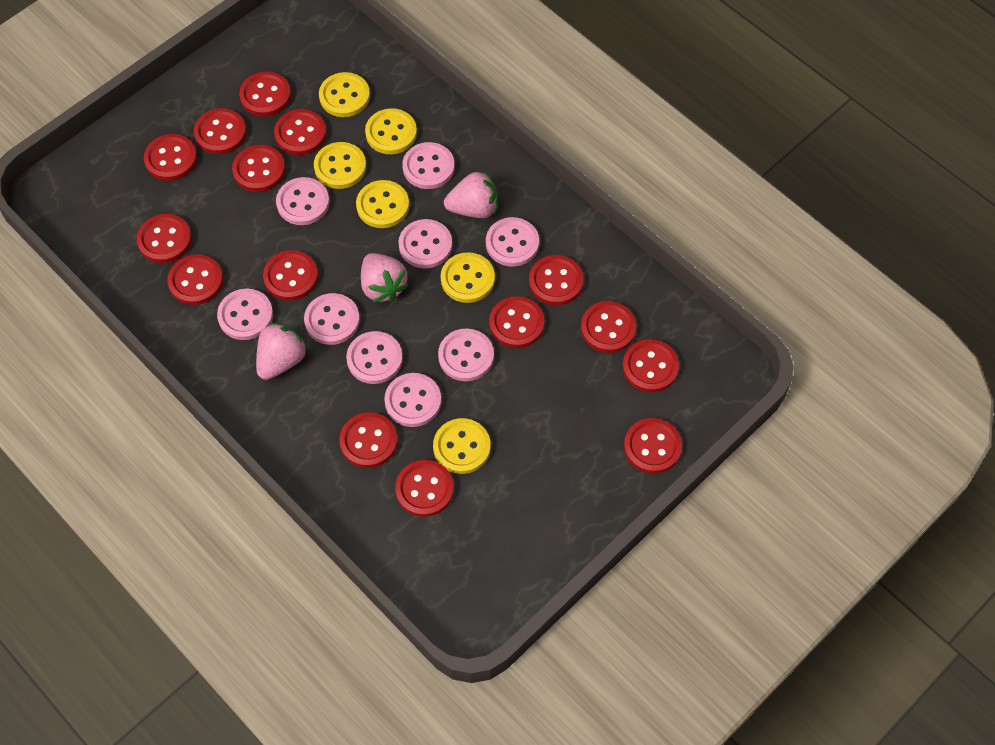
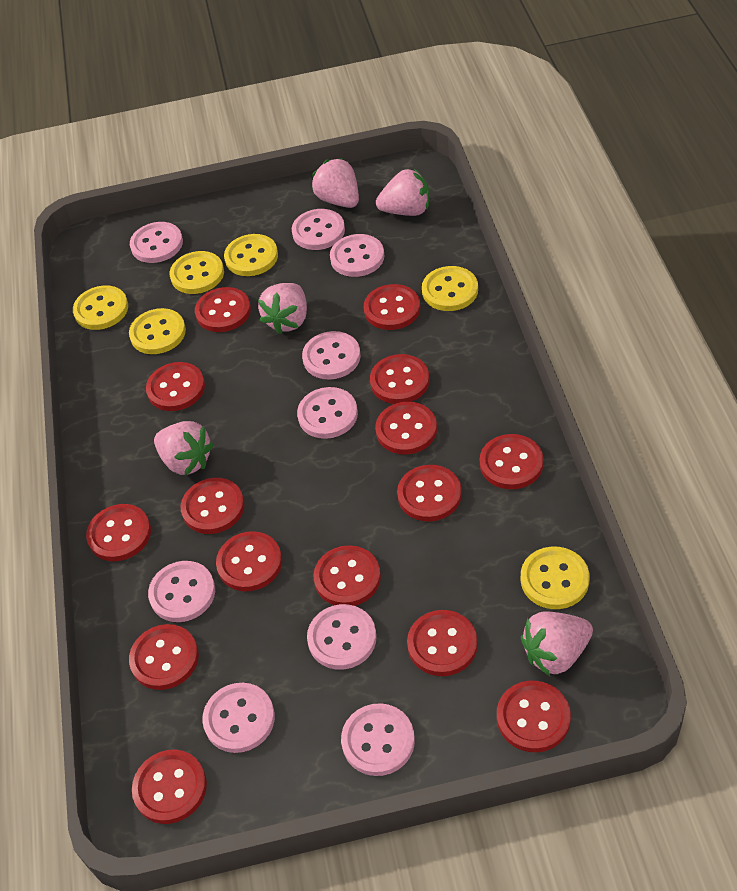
pink strawberry: 3 -> 5

